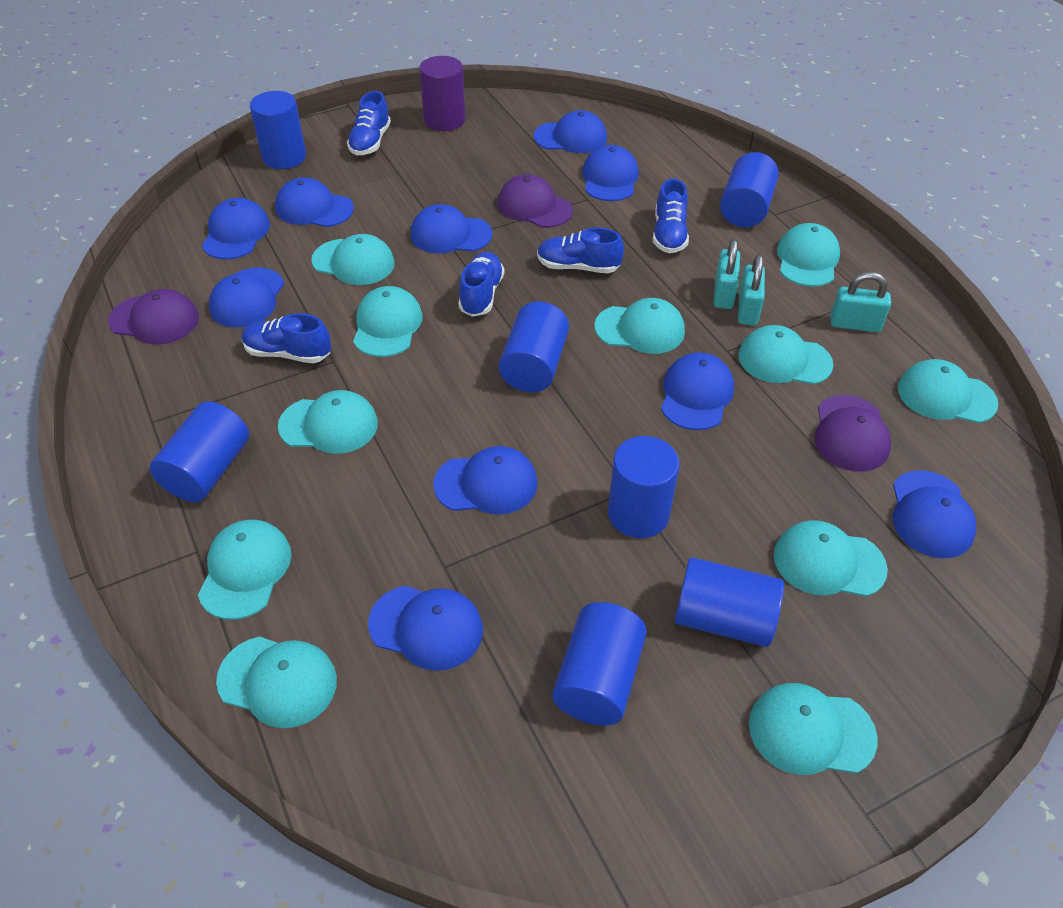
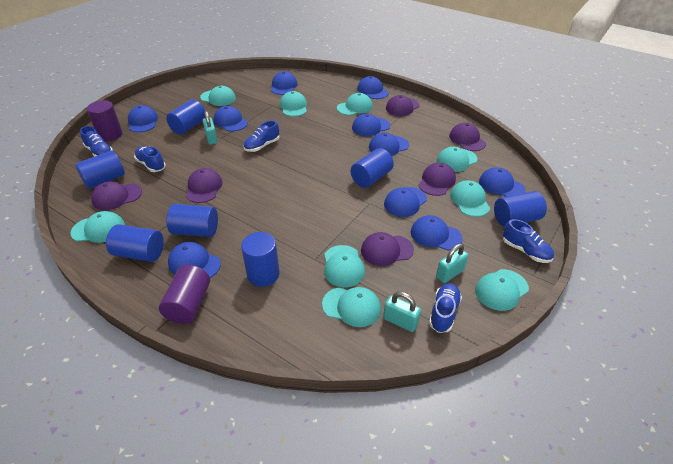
purple cap: 3 -> 6
purple cylinder: 1 -> 2
turquoise cap: 11 -> 9

